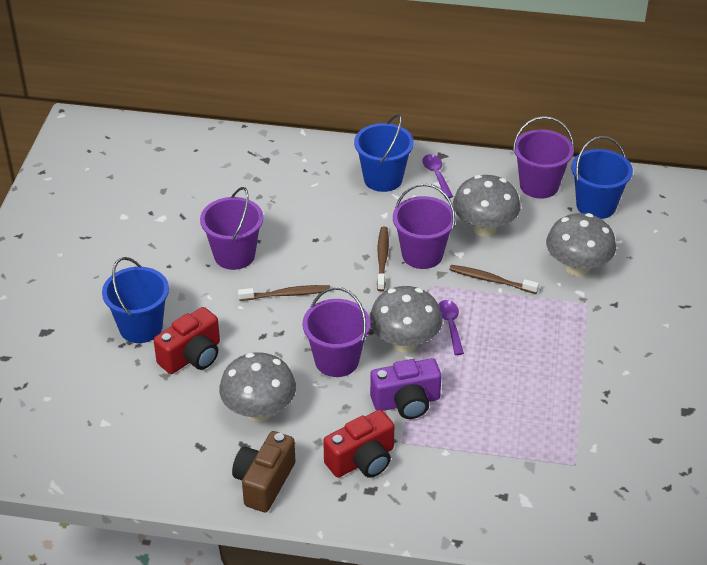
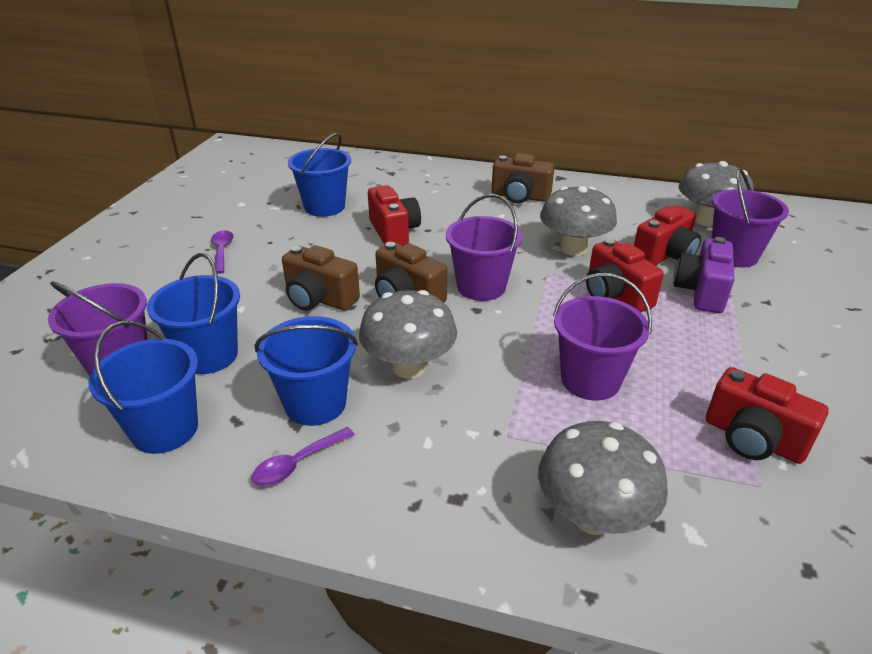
blue bucket: 3 -> 4
brown camera: 1 -> 3
brown toothbrush: 3 -> 0
red camera: 2 -> 4

